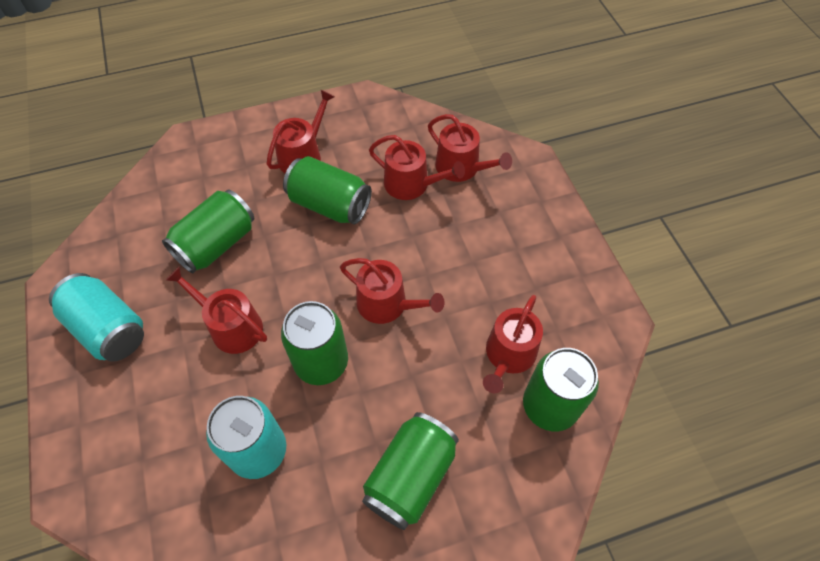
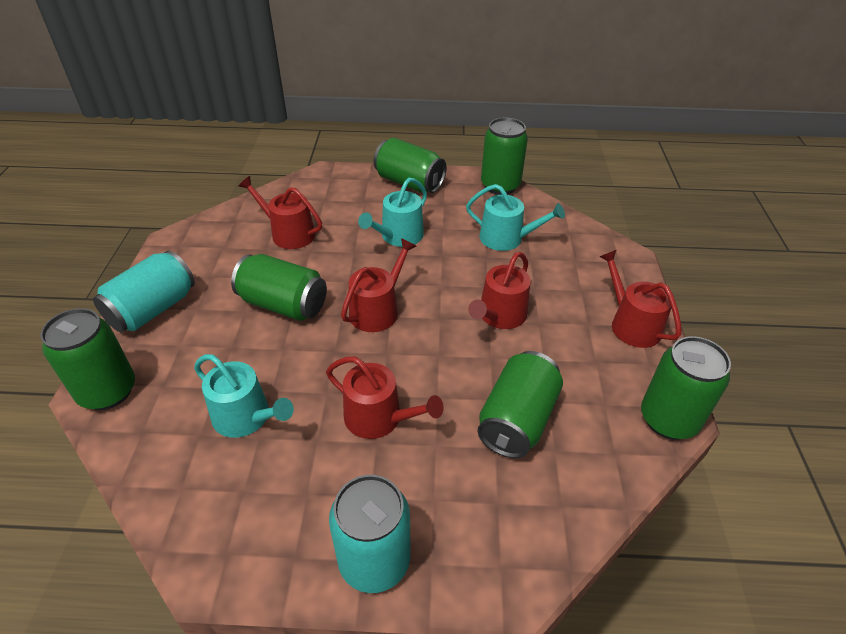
green can: 5 -> 6
red watering can: 6 -> 5
turquoise watering can: 0 -> 3

